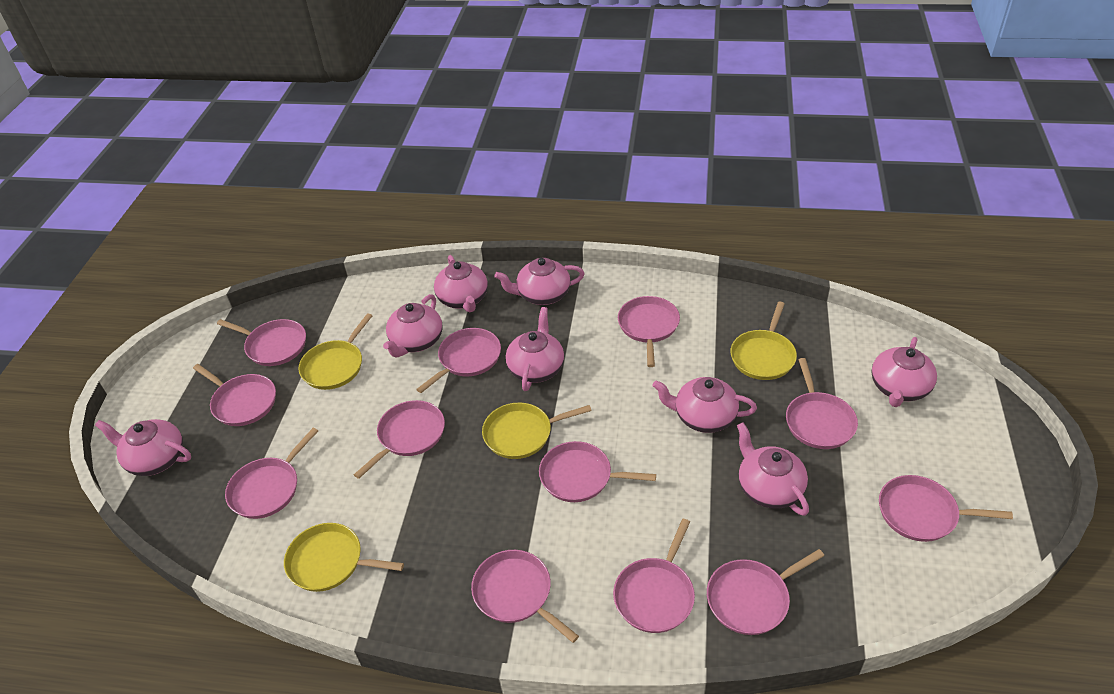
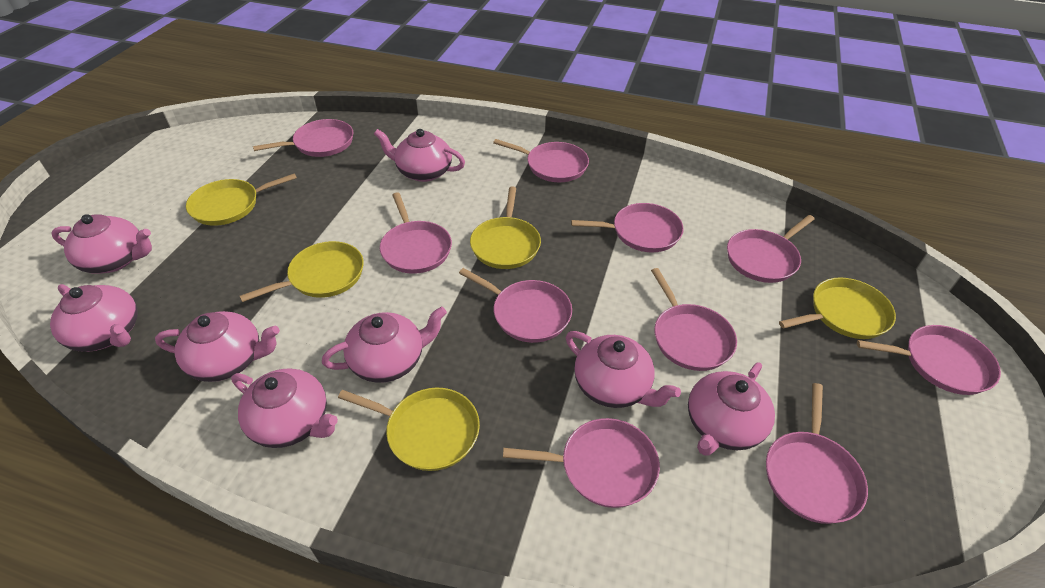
pink pan: 12 -> 10
yellow pan: 4 -> 5

